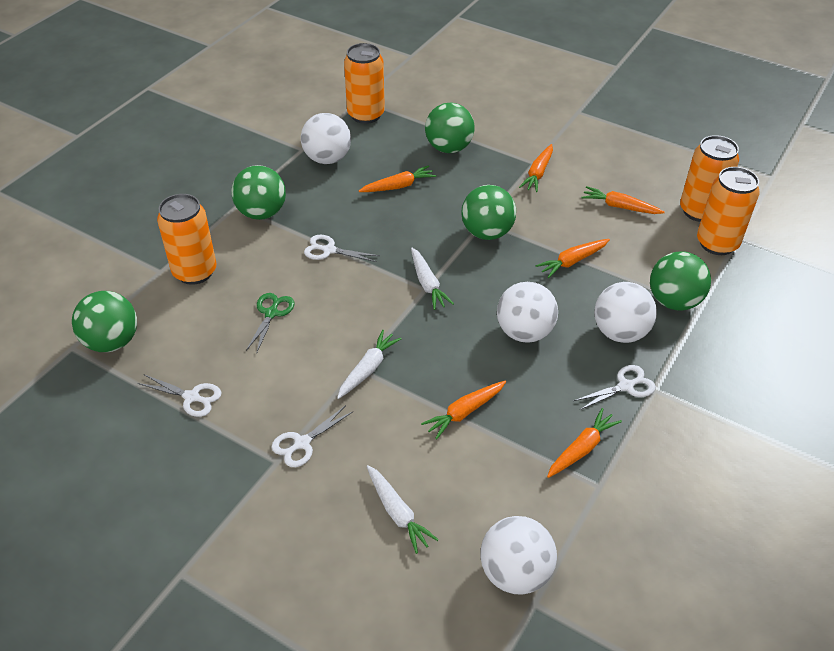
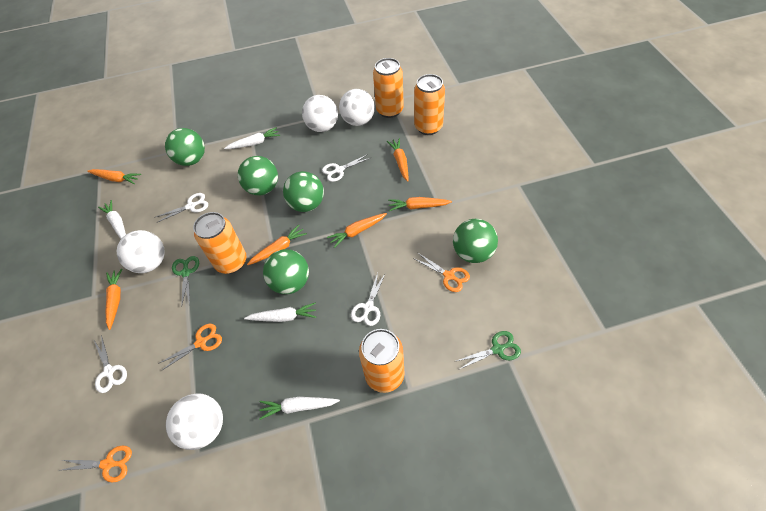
green scissors: 1 -> 2
orange scissors: 0 -> 3
white carrot: 3 -> 4

